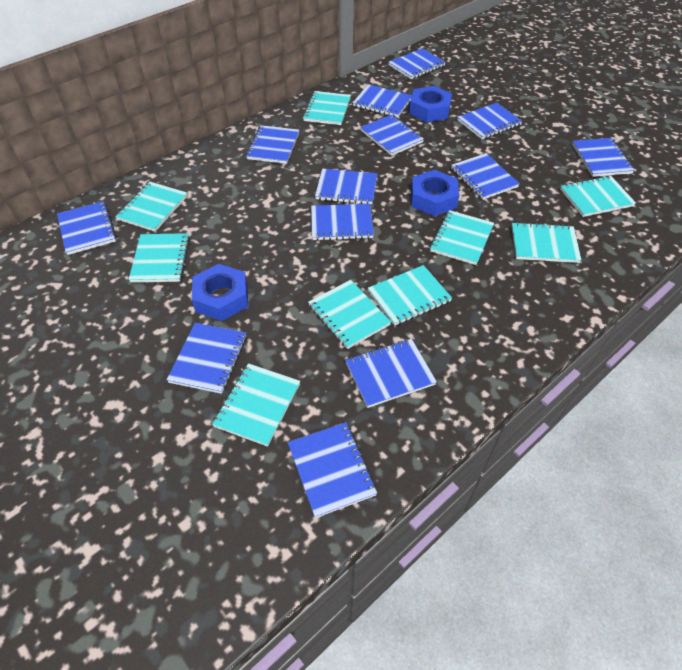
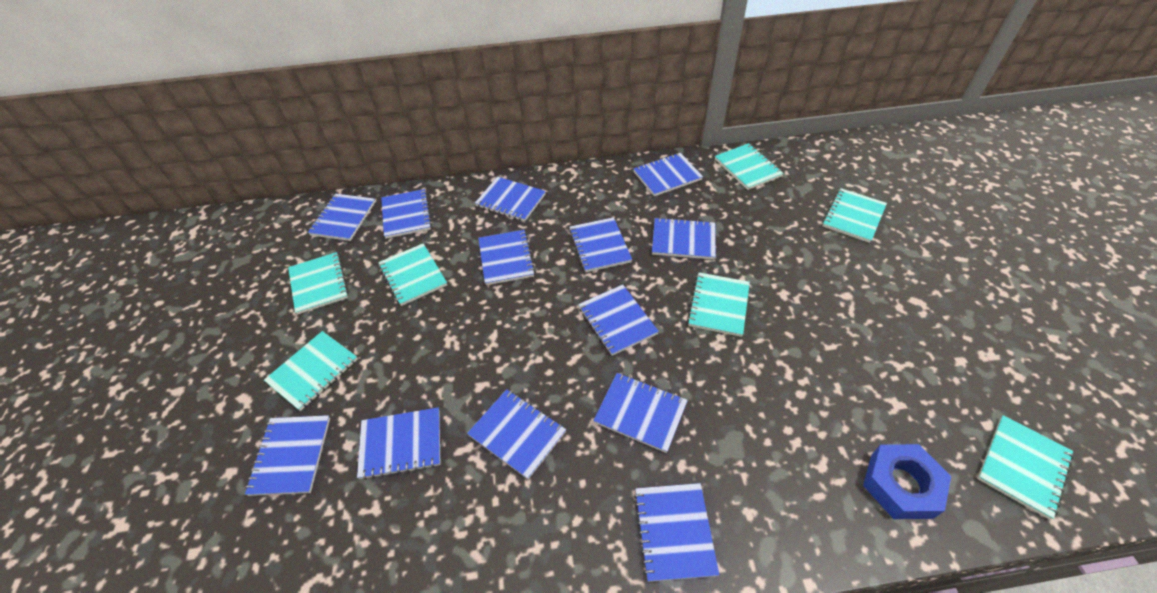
blue nut: 3 -> 1
turquoise notebook: 9 -> 7

